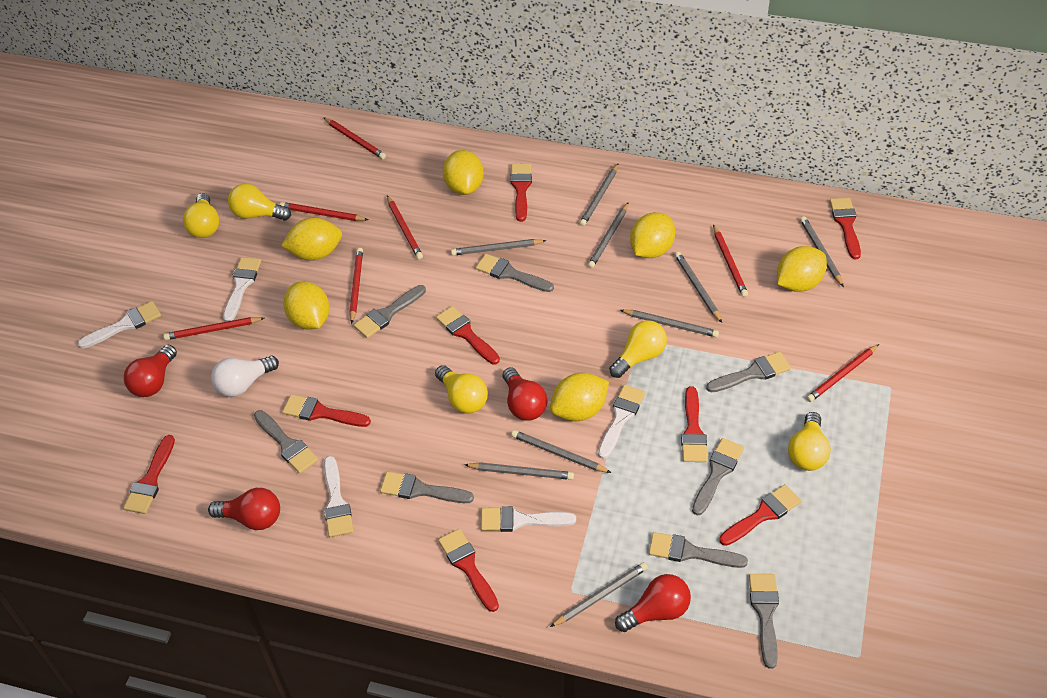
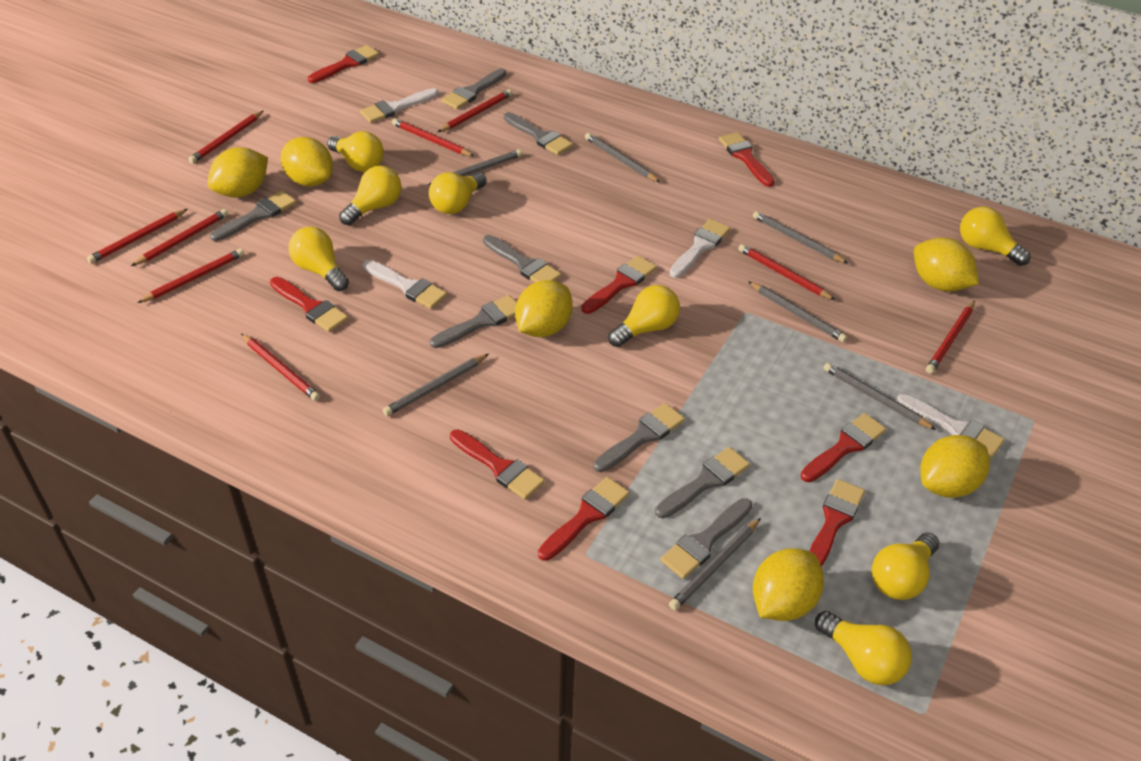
grey pencil: 9 -> 7
red light bulb: 4 -> 0
red pencil: 7 -> 9
white brush: 5 -> 4
white light bulb: 1 -> 0
yellow light bulb: 5 -> 8

